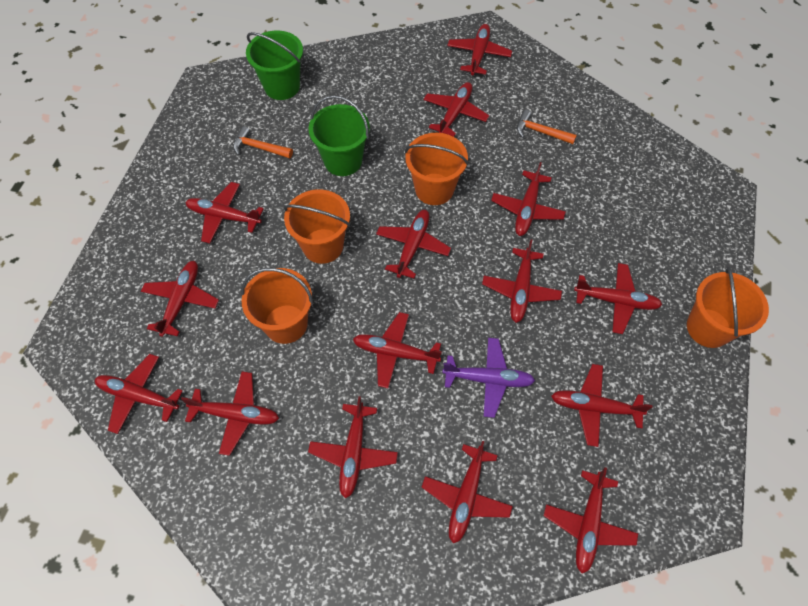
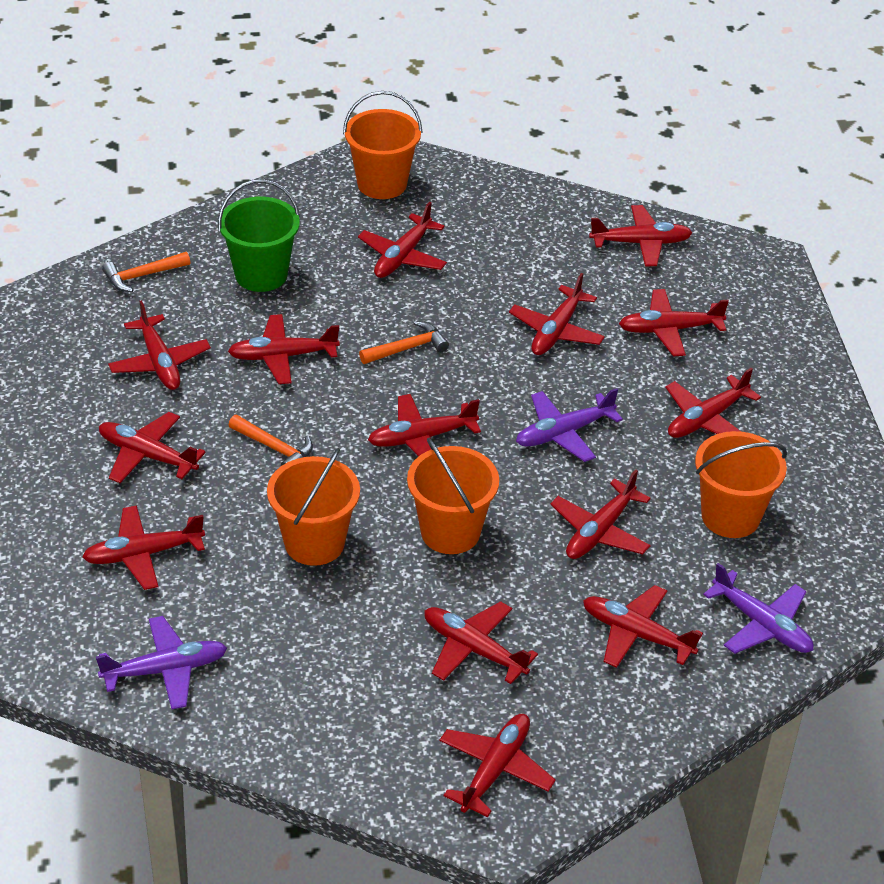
green bucket: 2 -> 1
orange hammer: 2 -> 3
purple plane: 1 -> 3
red plane: 15 -> 14

